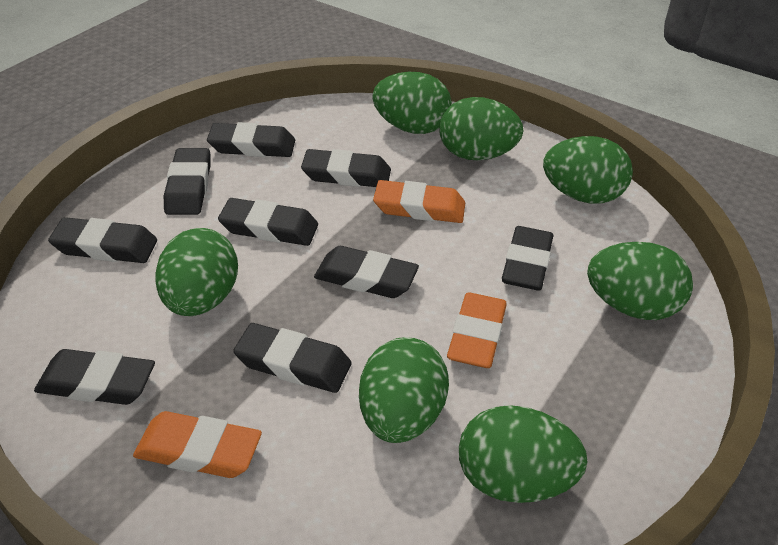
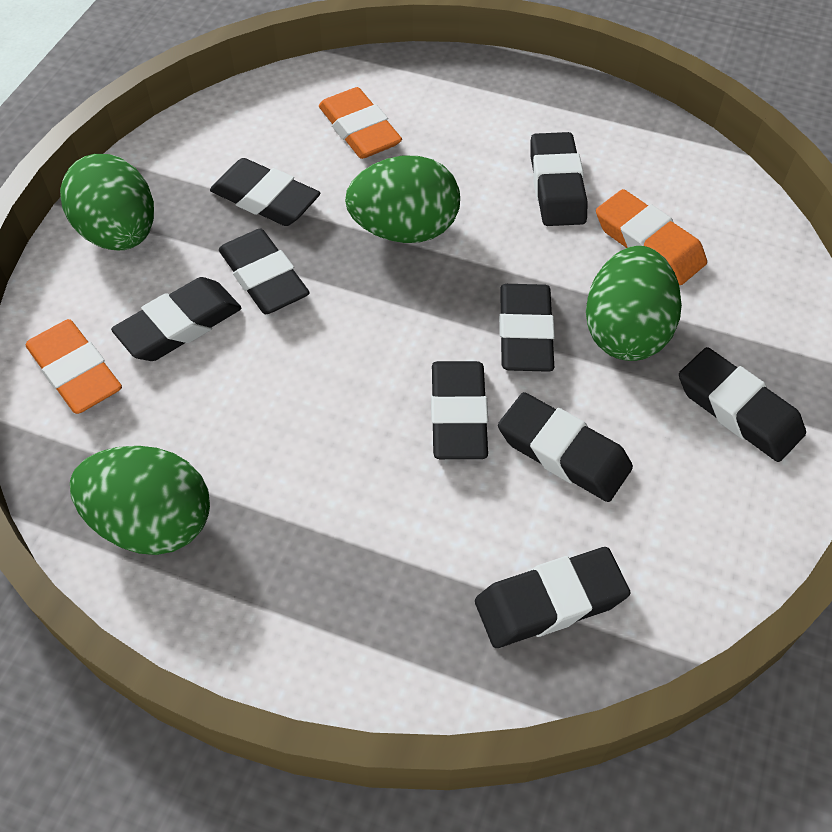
green egg: 7 -> 4

